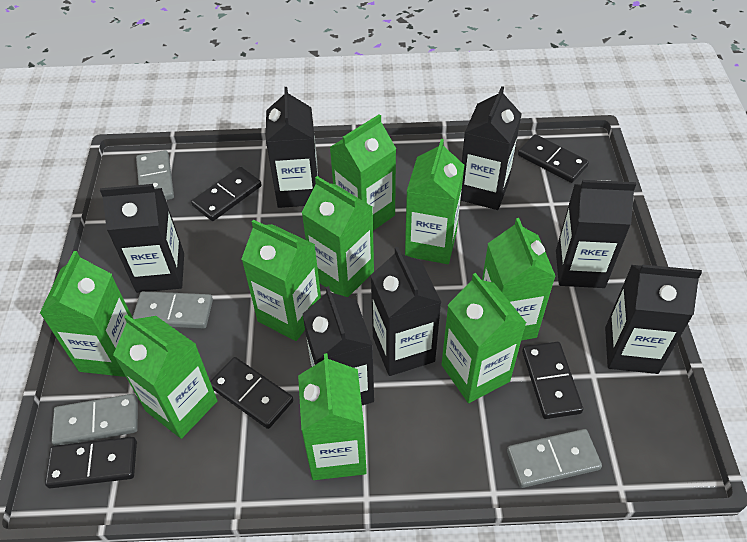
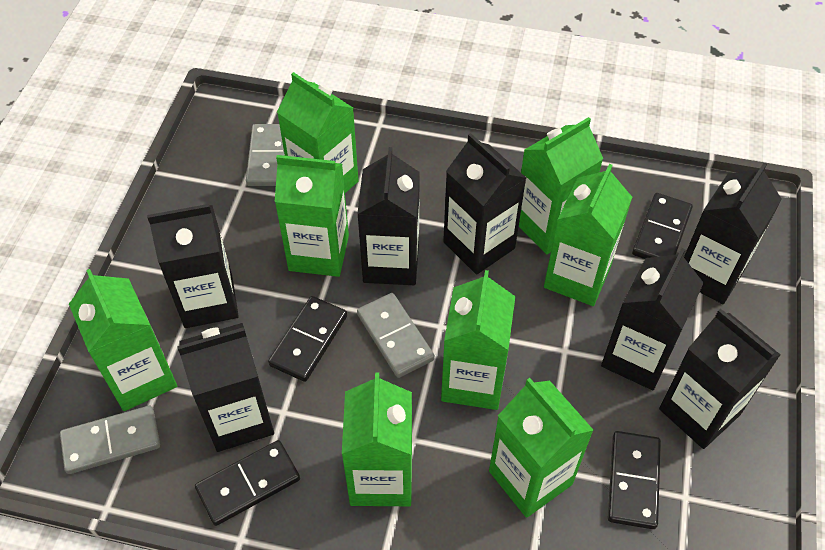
black domino: 5 -> 4
green carton: 9 -> 8
grey domino: 4 -> 3

